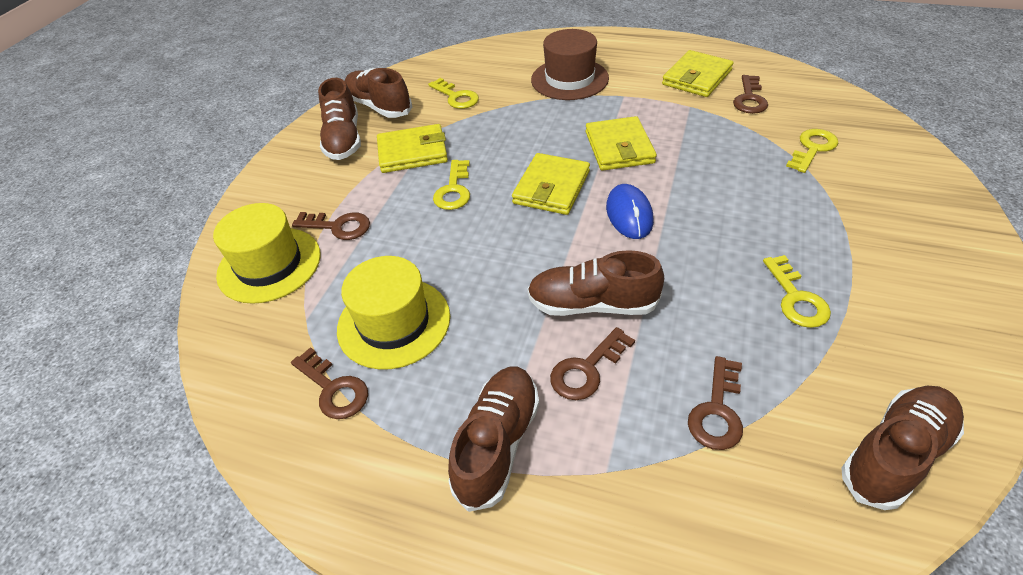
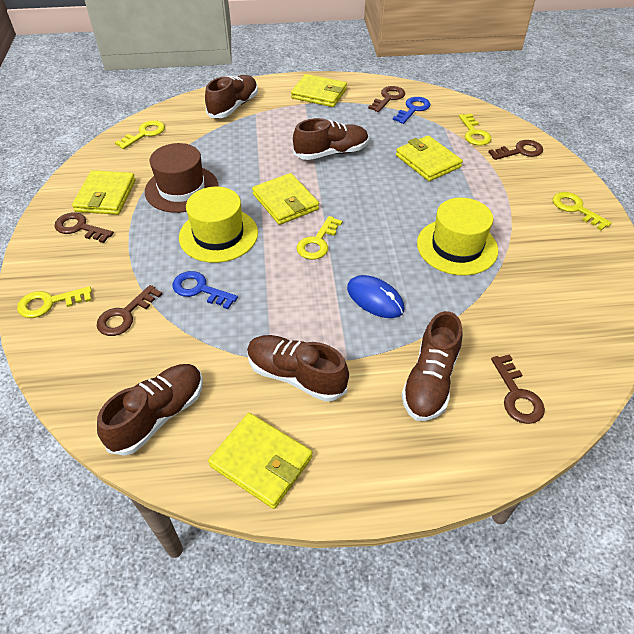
blue key: 0 -> 2
yellow key: 4 -> 5
yellow wallet: 4 -> 5

